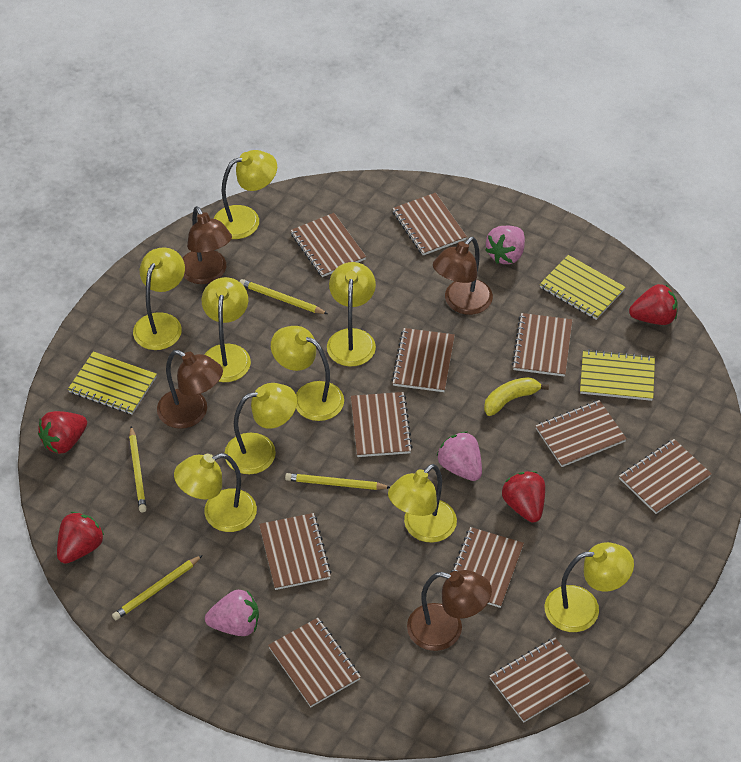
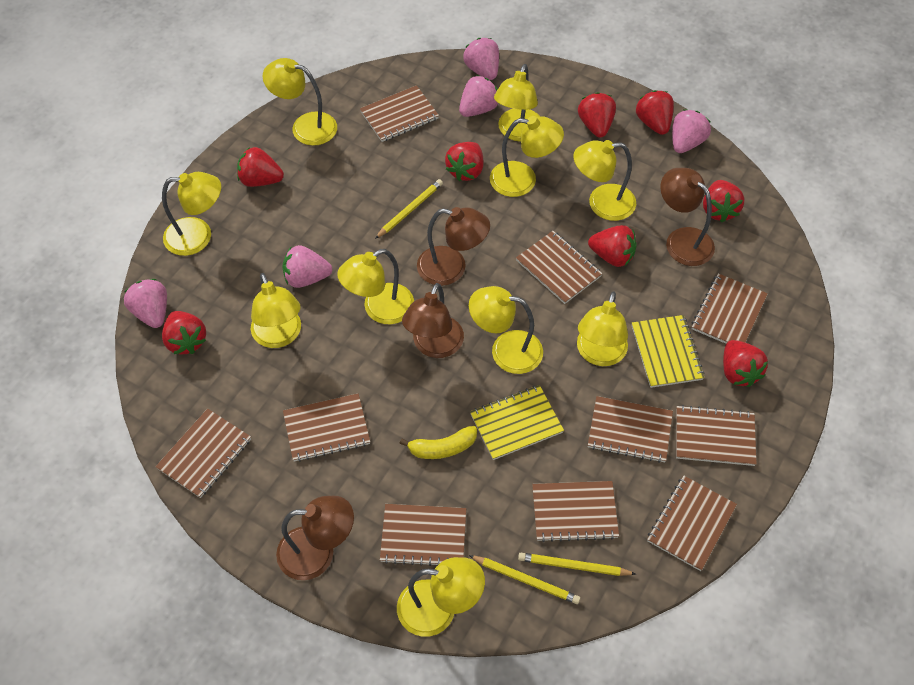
brown notebook: 11 -> 10
pink strawberry: 3 -> 5
red strawberry: 4 -> 8
yellow lamp: 9 -> 10
yellow notebook: 3 -> 2
yellow pencil: 4 -> 3

